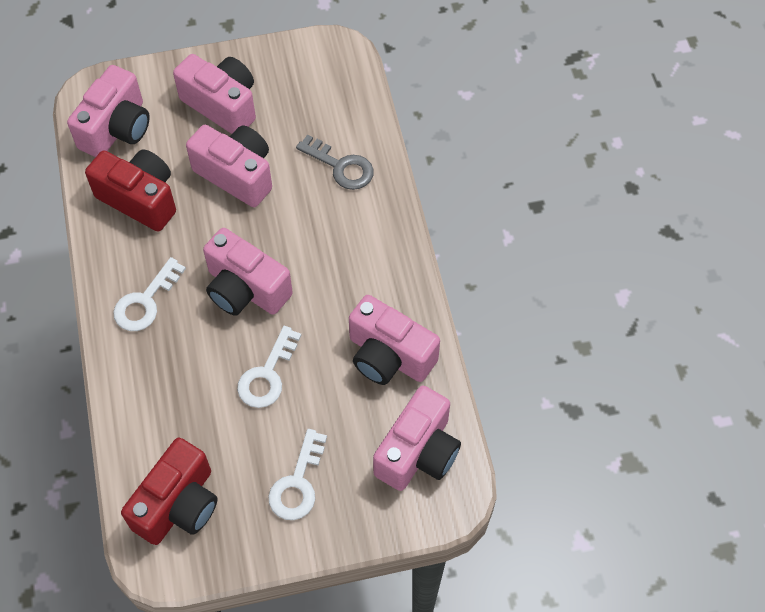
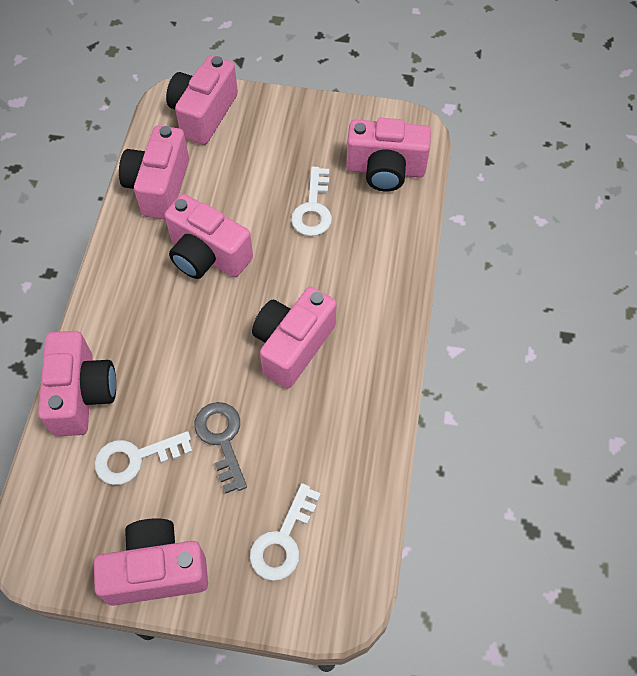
pink camera: 6 -> 7
red camera: 2 -> 0

